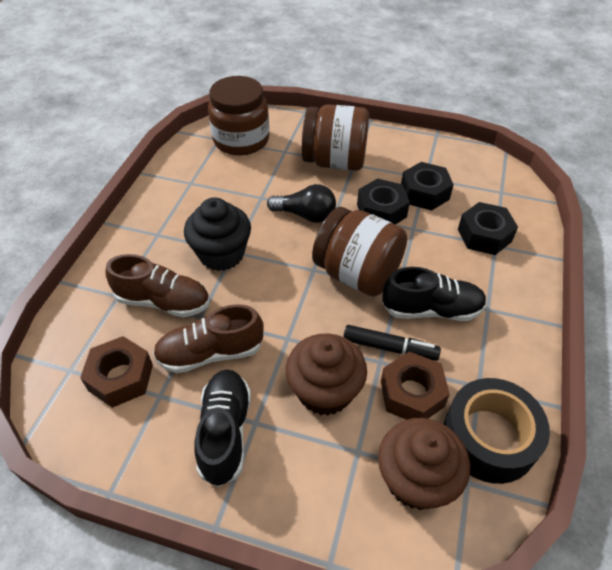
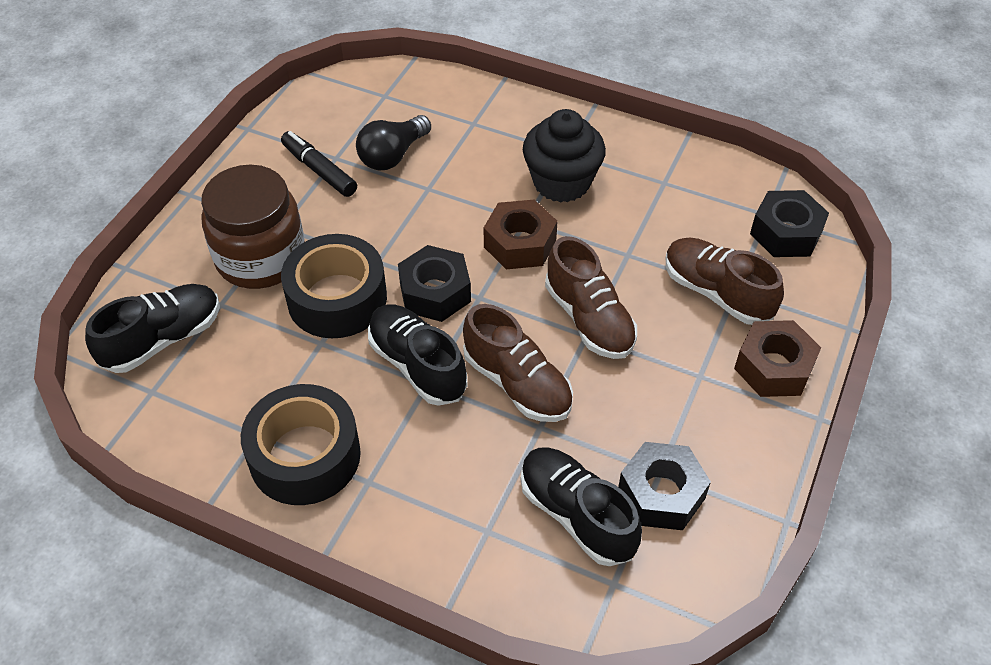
black shoe: 2 -> 3
black tape: 1 -> 2
brown cupcake: 2 -> 0
brown jar: 3 -> 1
brown shoe: 2 -> 3

